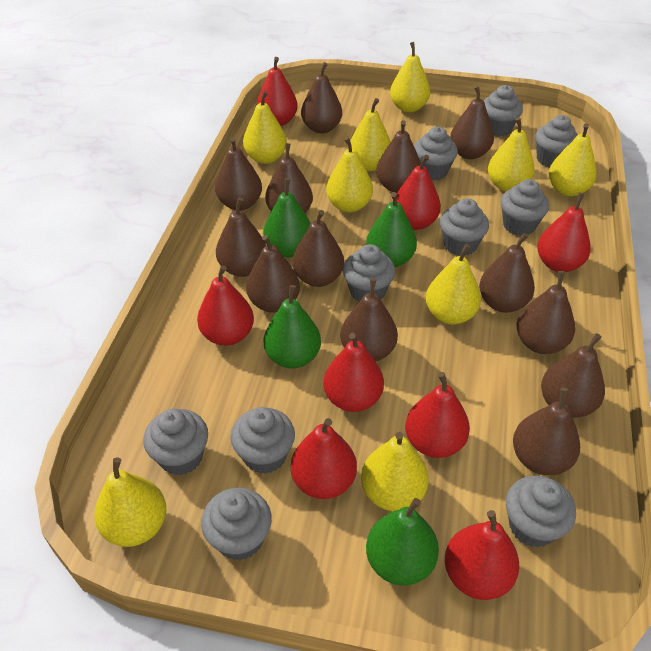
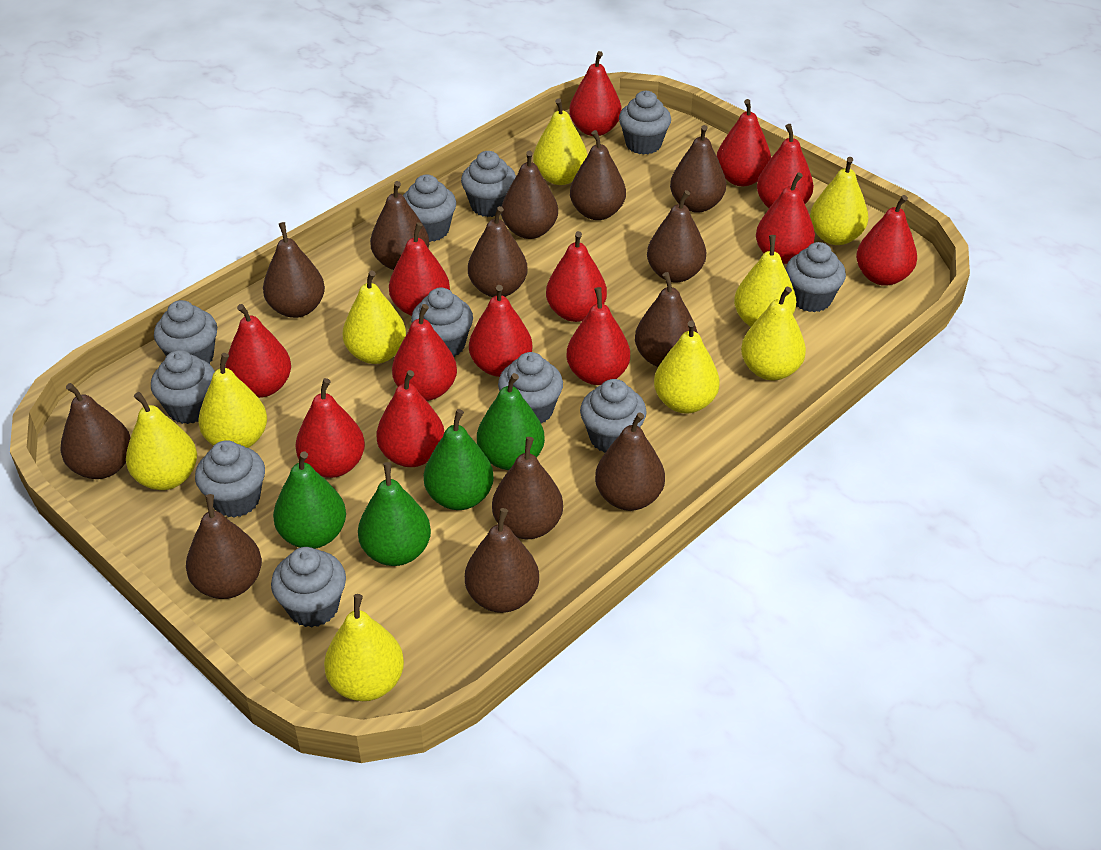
grey cupcake: 10 -> 11
red pear: 8 -> 13

